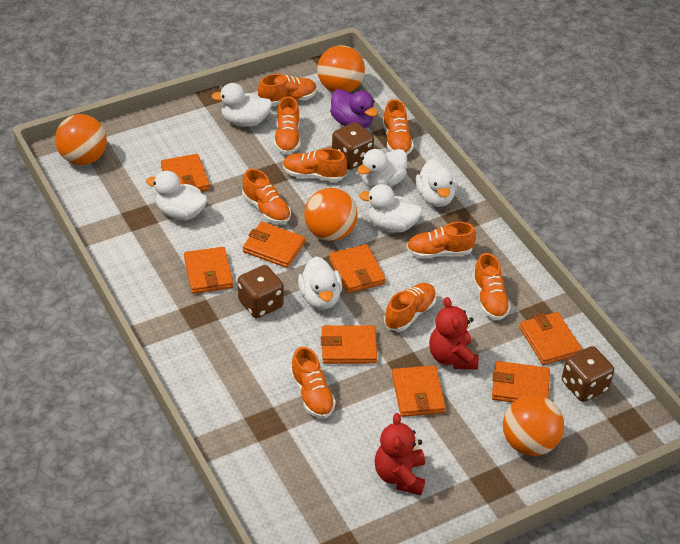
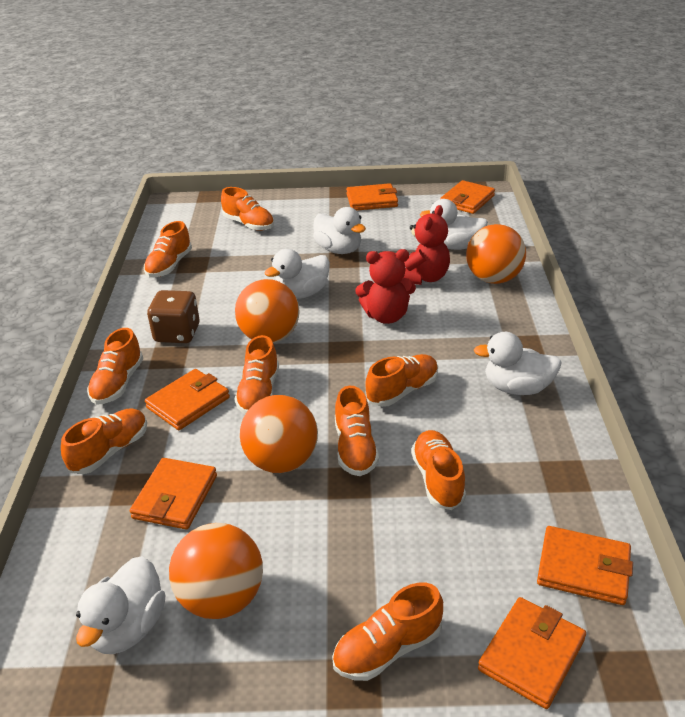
brown dice: 3 -> 1
orange wallet: 8 -> 6
purple duck: 1 -> 0
white duck: 6 -> 5

